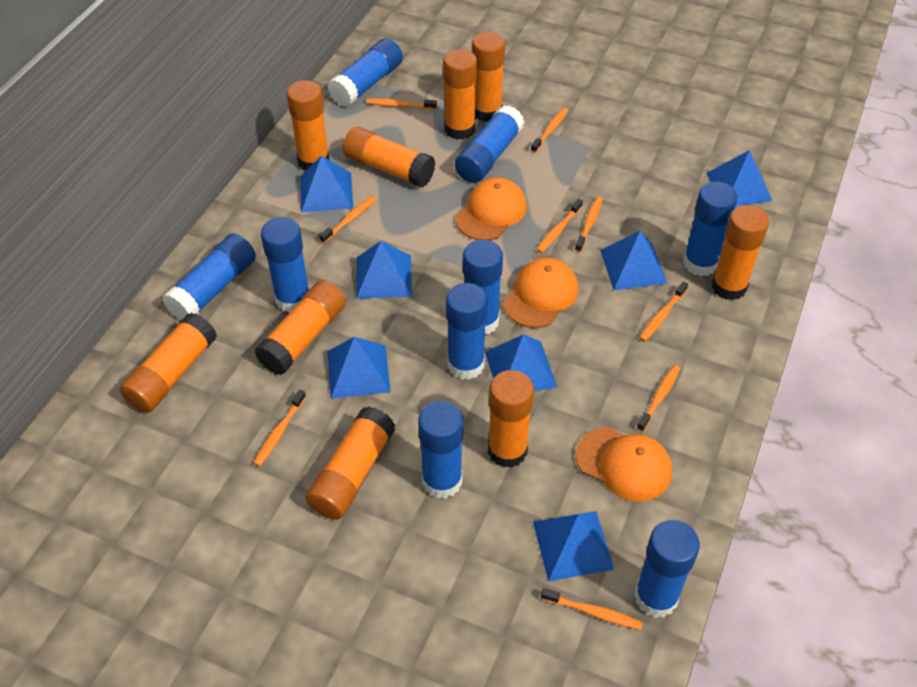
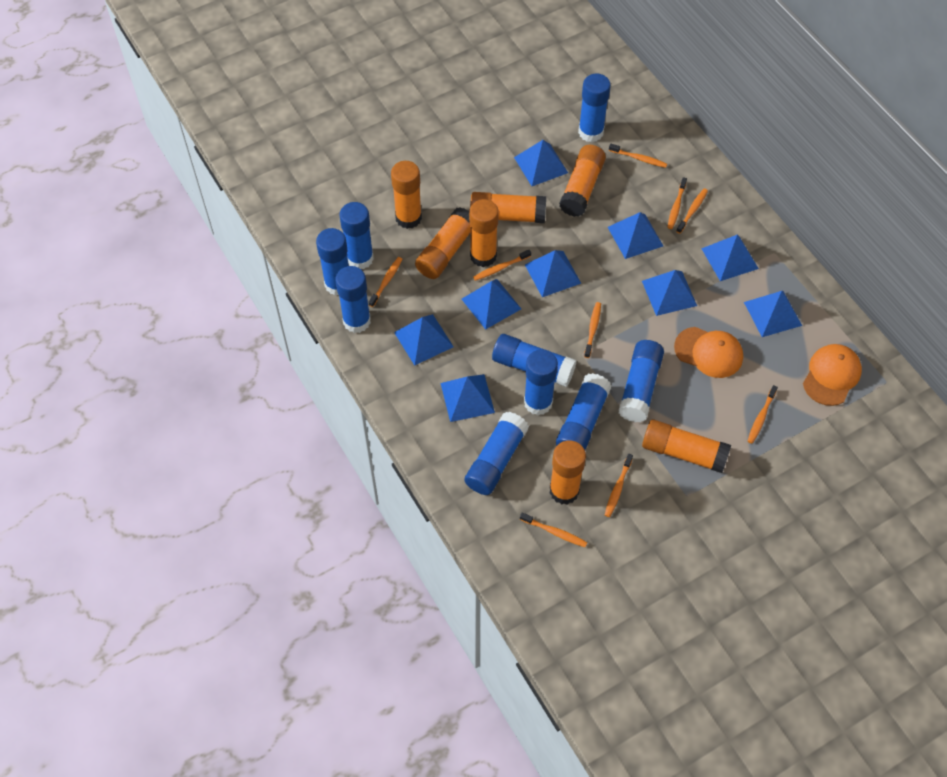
blue pyramid: 7 -> 9
orange cap: 3 -> 2
orange glue stick: 9 -> 7

